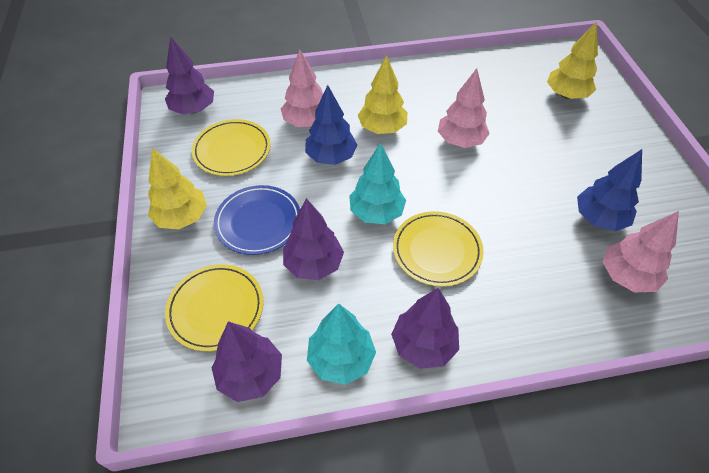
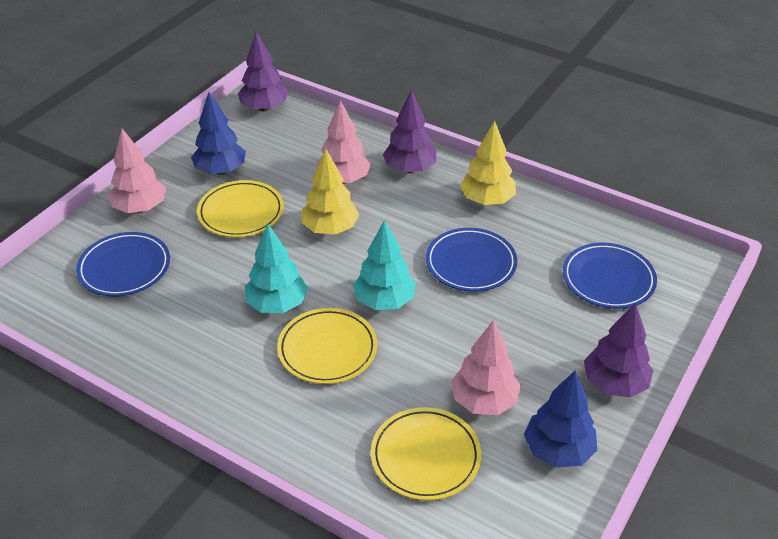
blue plate: 1 -> 3
purple tree: 4 -> 3
yellow tree: 3 -> 2

